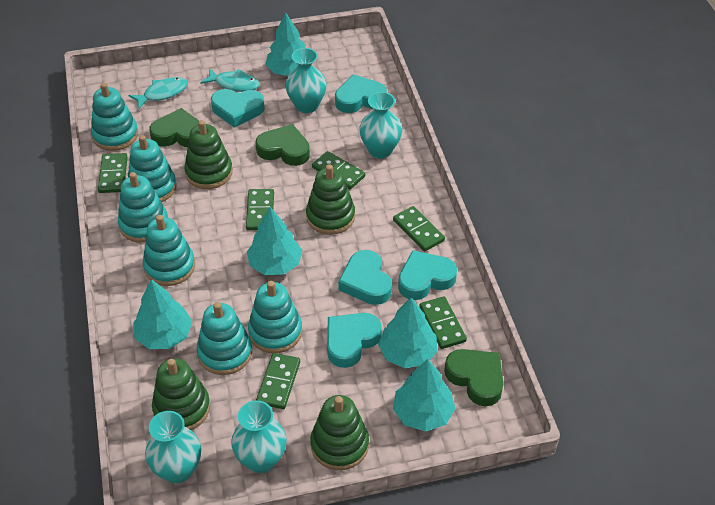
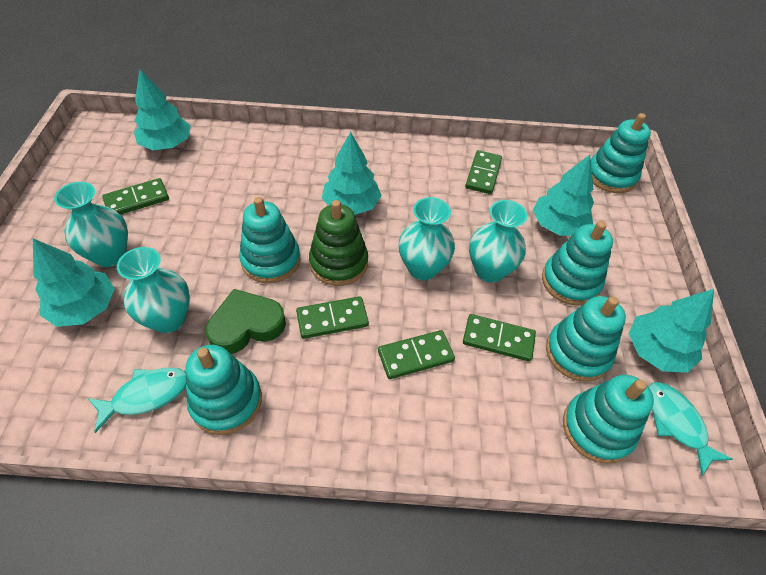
green domino: 6 -> 5
green heart: 3 -> 1
green stacking toy: 4 -> 1
turquoise heart: 5 -> 0

